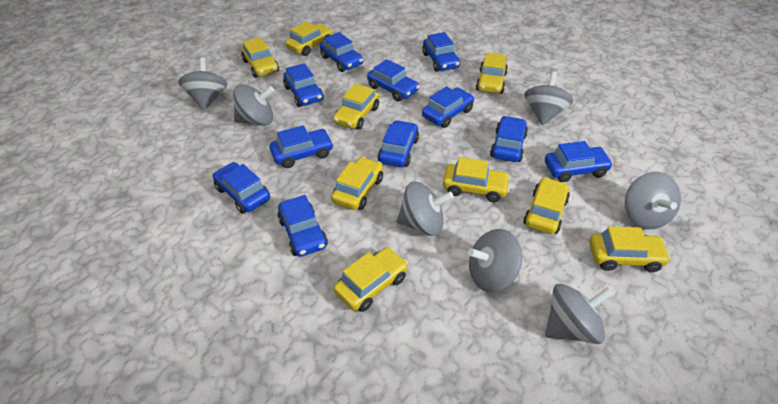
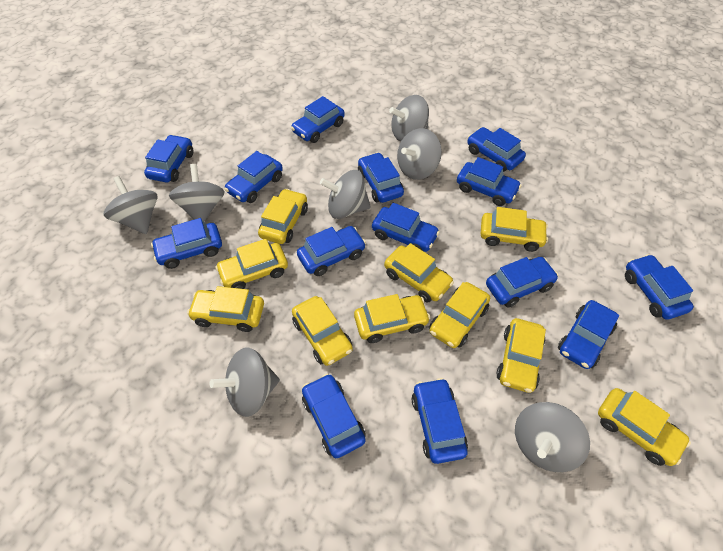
blue car: 11 -> 14
yellow car: 9 -> 10

